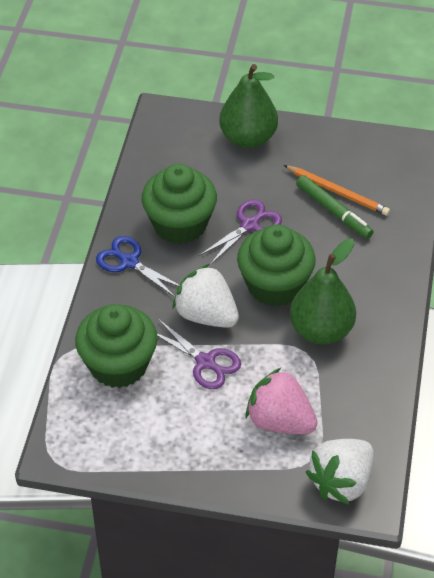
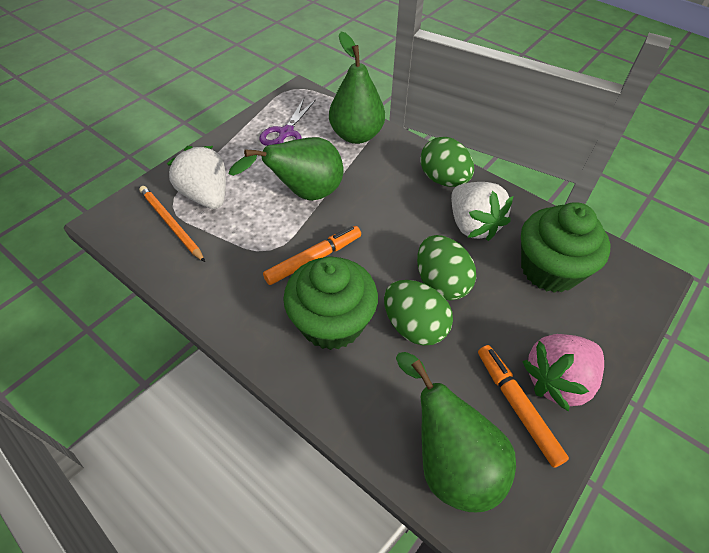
blue scissors: 1 -> 0
green cupcake: 3 -> 2
green egg: 0 -> 3
green marker: 1 -> 0
green pear: 2 -> 3
orange marker: 0 -> 2
purple scissors: 2 -> 1

